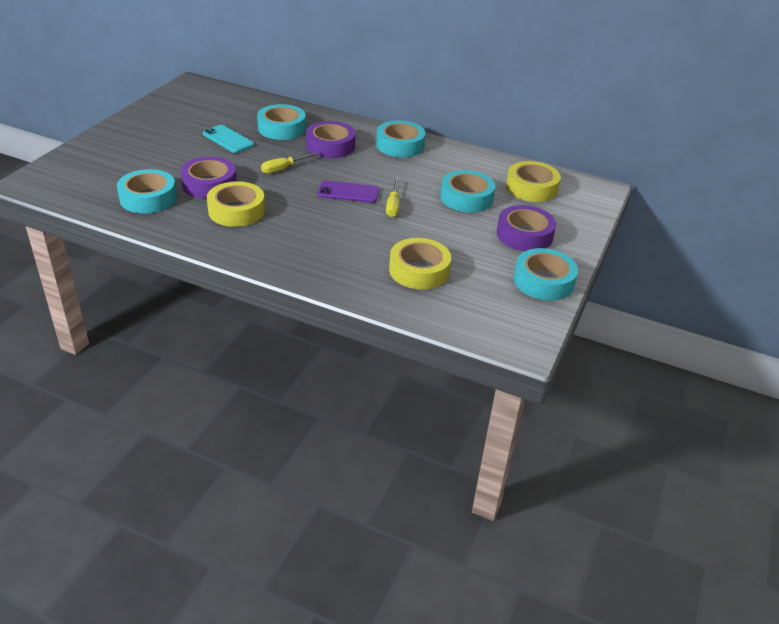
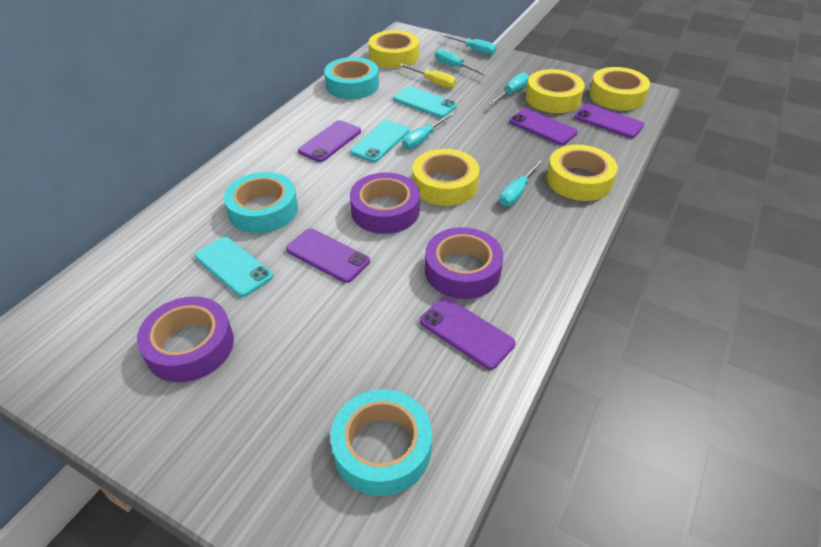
purple phone: 1 -> 5
turquoise phone: 1 -> 3
turquoise screwdriver: 0 -> 5
turquoise tape: 5 -> 3
yellow screwdriver: 2 -> 1
yellow tape: 3 -> 5

